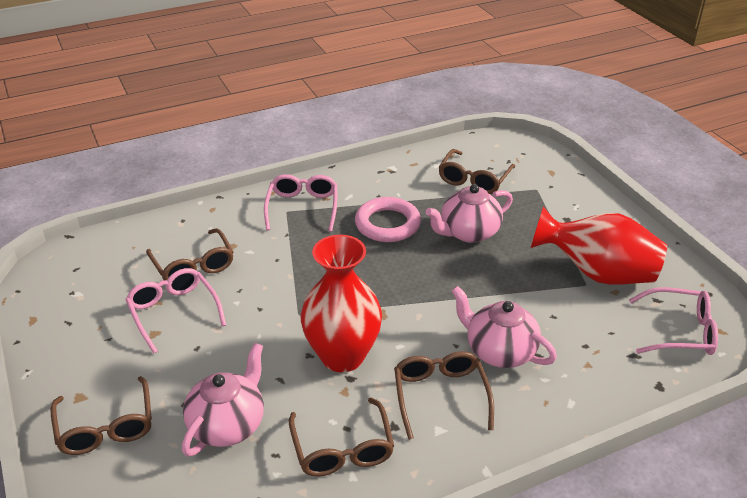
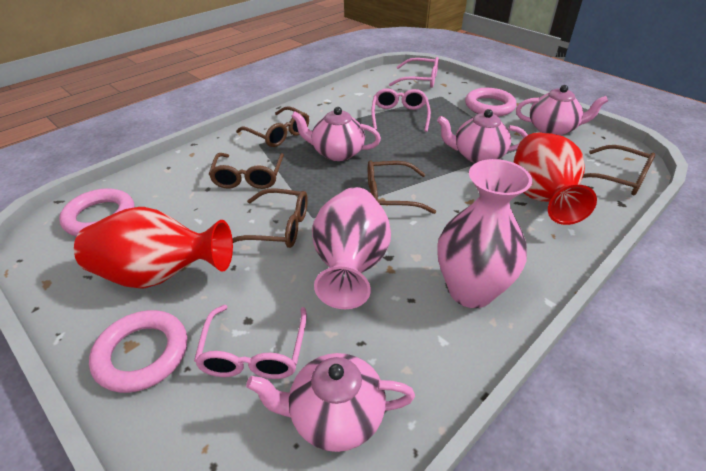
pink ring: 1 -> 3
pink teapot: 3 -> 4
pink vase: 0 -> 2

